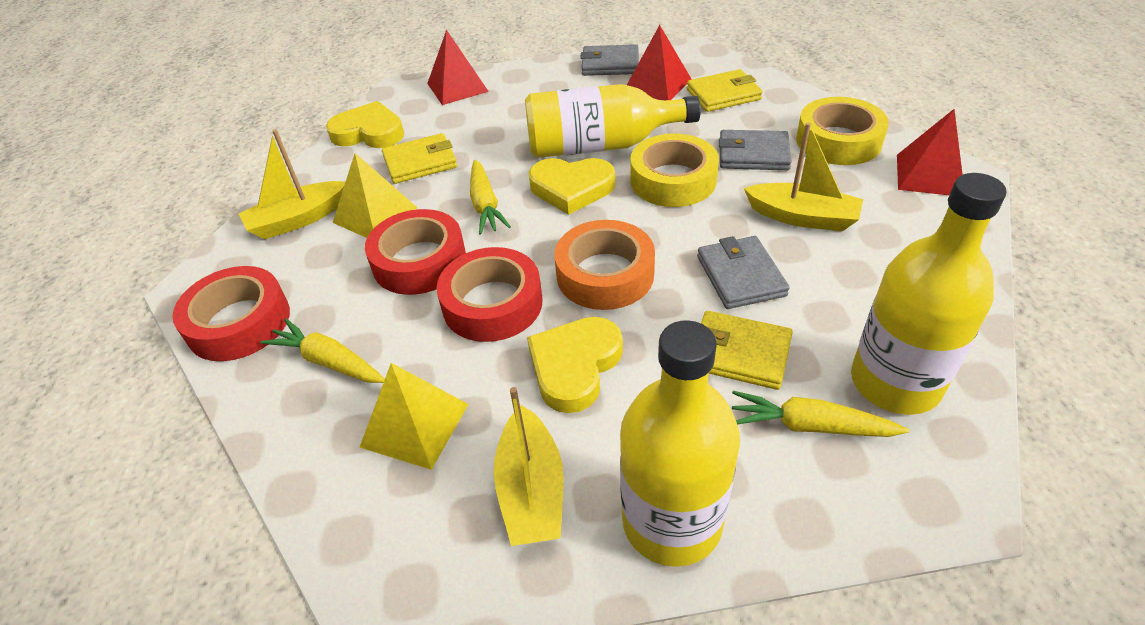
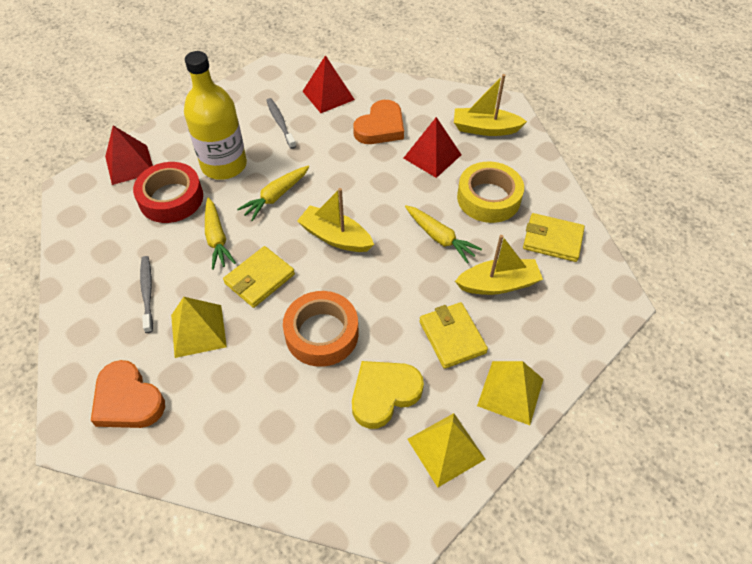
grey toothbrush: 0 -> 2
grey wallet: 3 -> 0
orange heart: 0 -> 2
red tape: 3 -> 1
yellow bottle: 3 -> 1
yellow heart: 3 -> 1
yellow pyramid: 2 -> 3
yellow tape: 2 -> 1

